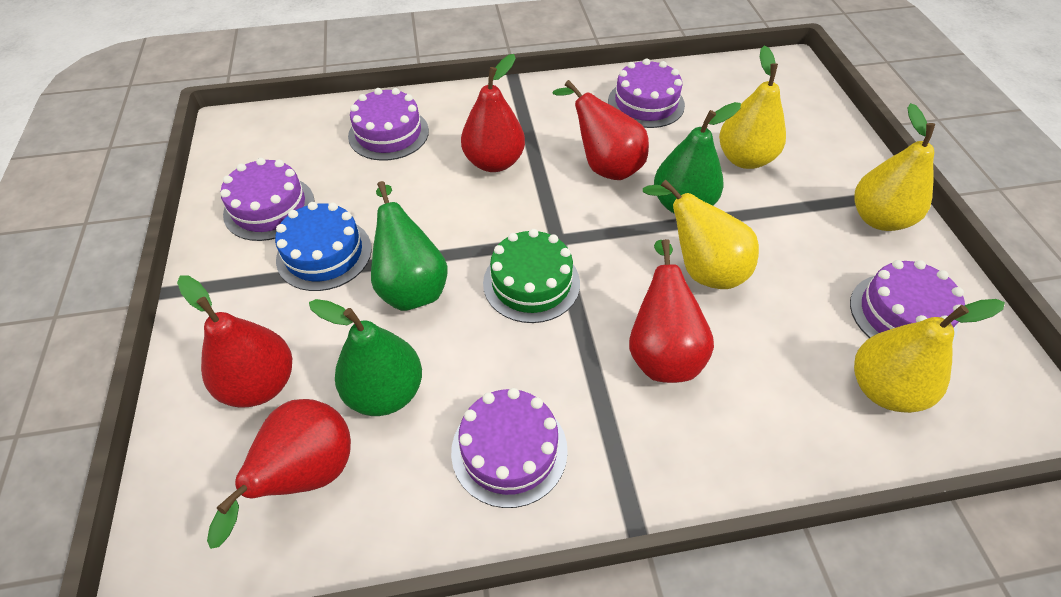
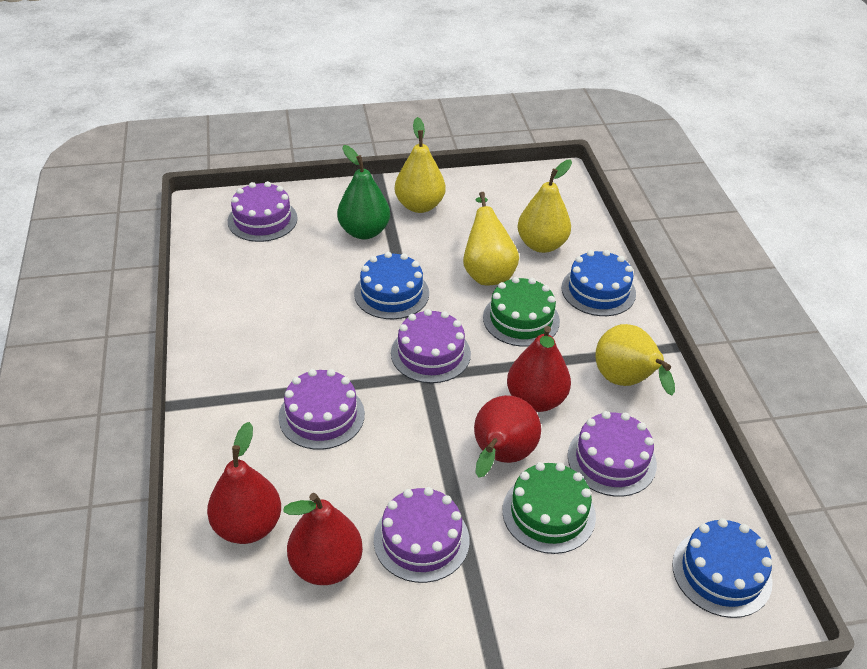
blue cake: 1 -> 3
green cake: 1 -> 2
green pear: 3 -> 1
red pear: 5 -> 4

